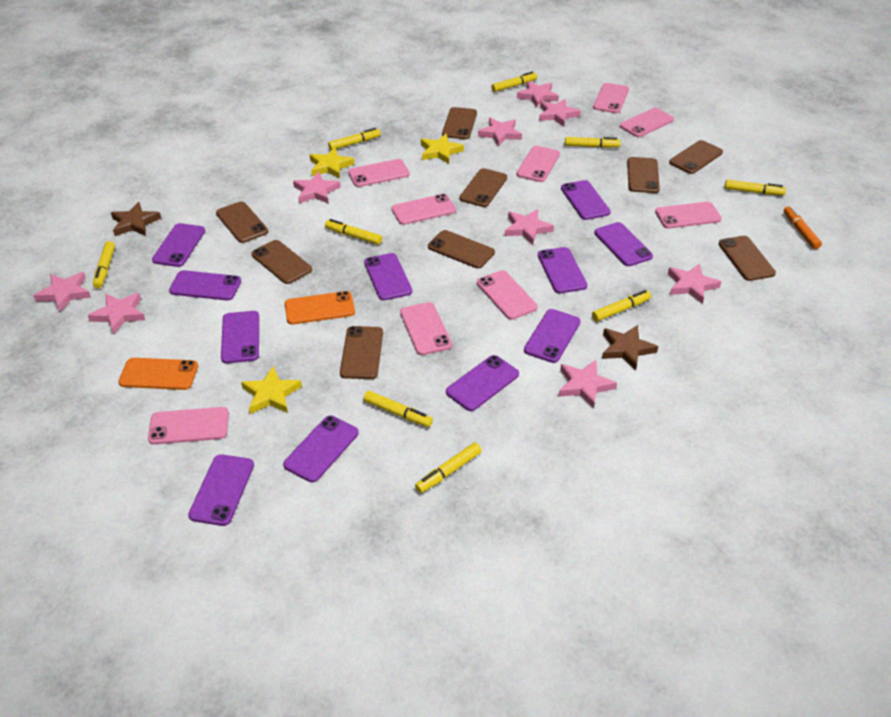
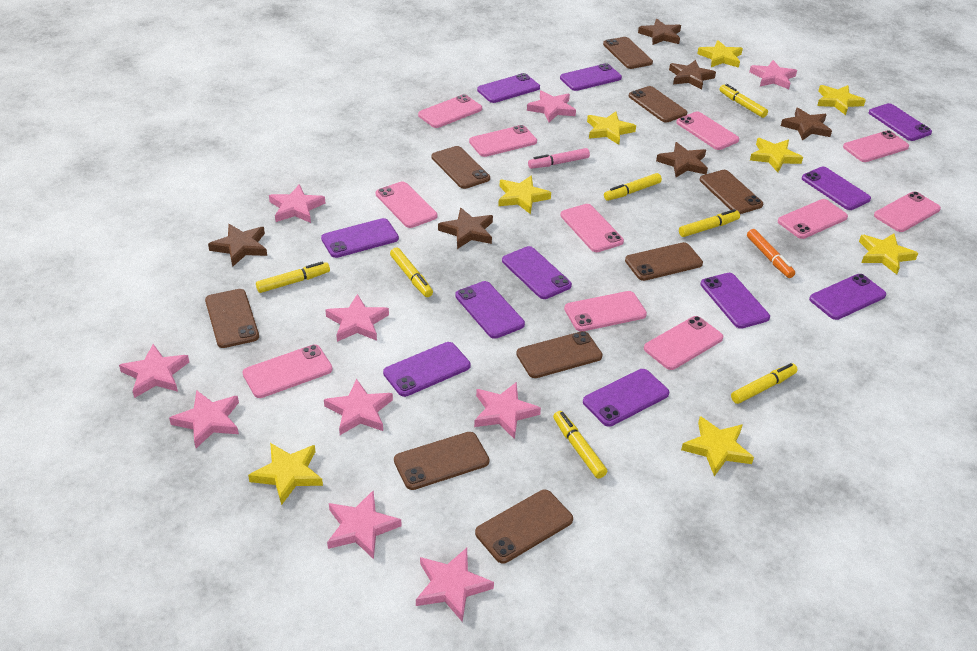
brown star: 2 -> 6
orange phone: 2 -> 0
pink marker: 0 -> 1
pink phone: 9 -> 11
pink star: 9 -> 10
yellow marker: 9 -> 7
yellow star: 3 -> 8

